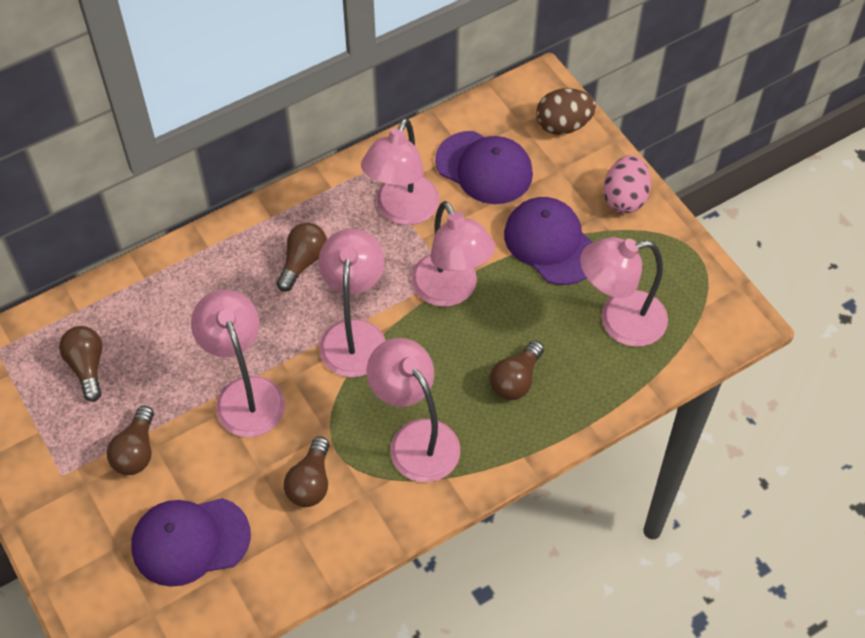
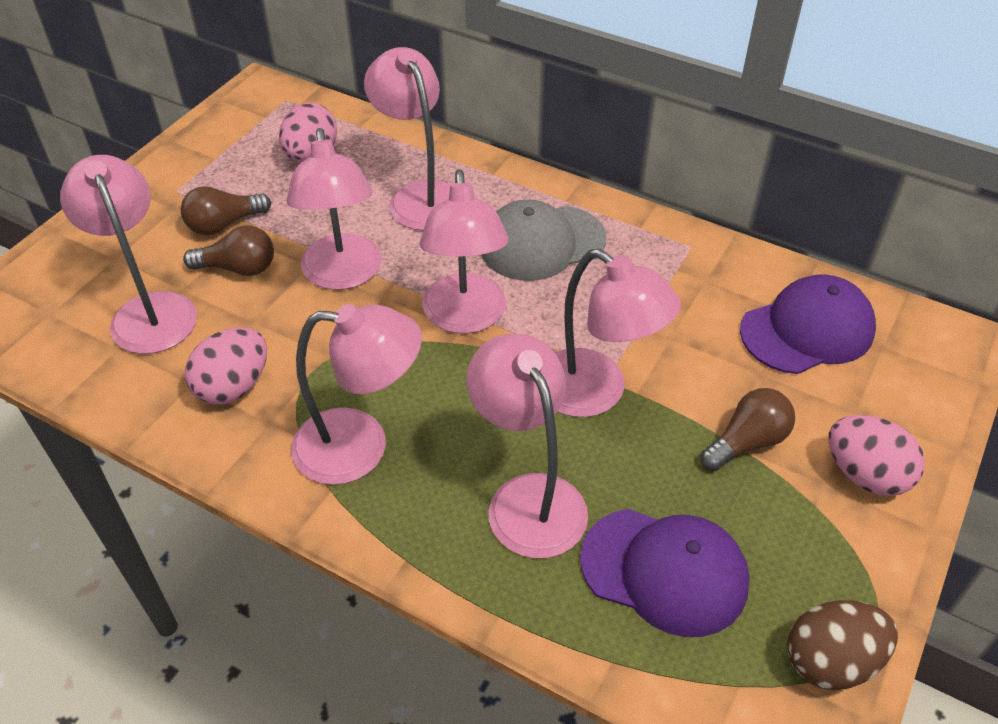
brown light bulb: 5 -> 3
grey cap: 0 -> 1
pink egg: 1 -> 3
pink lamp: 6 -> 7
purple cap: 3 -> 2

